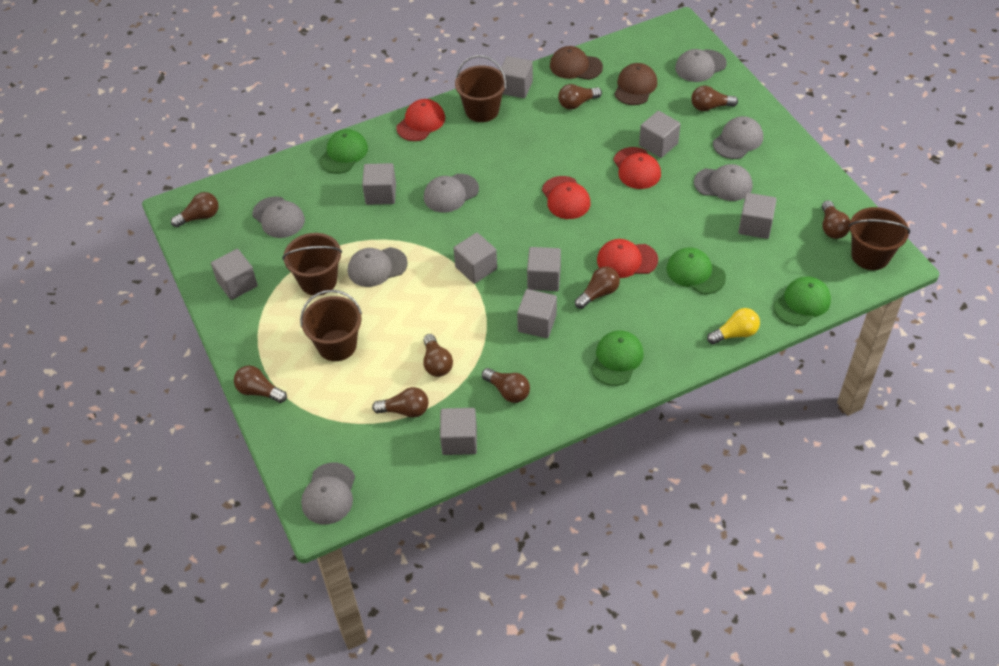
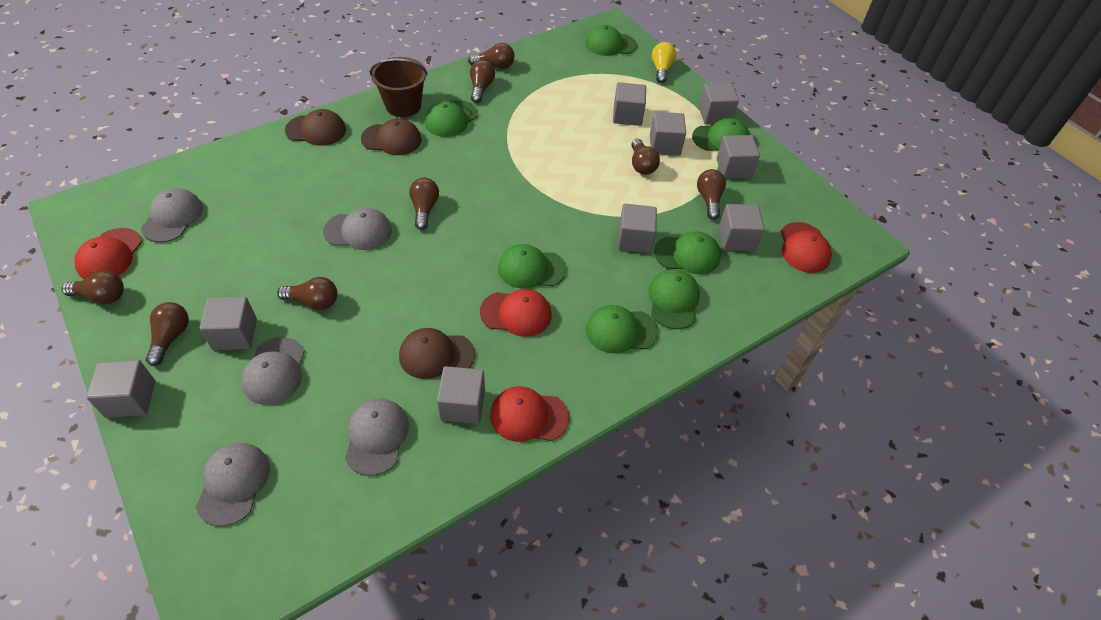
brown bucket: 4 -> 1
brown cap: 2 -> 3
brown light bulb: 9 -> 8
green cap: 4 -> 7
grey cap: 7 -> 5

